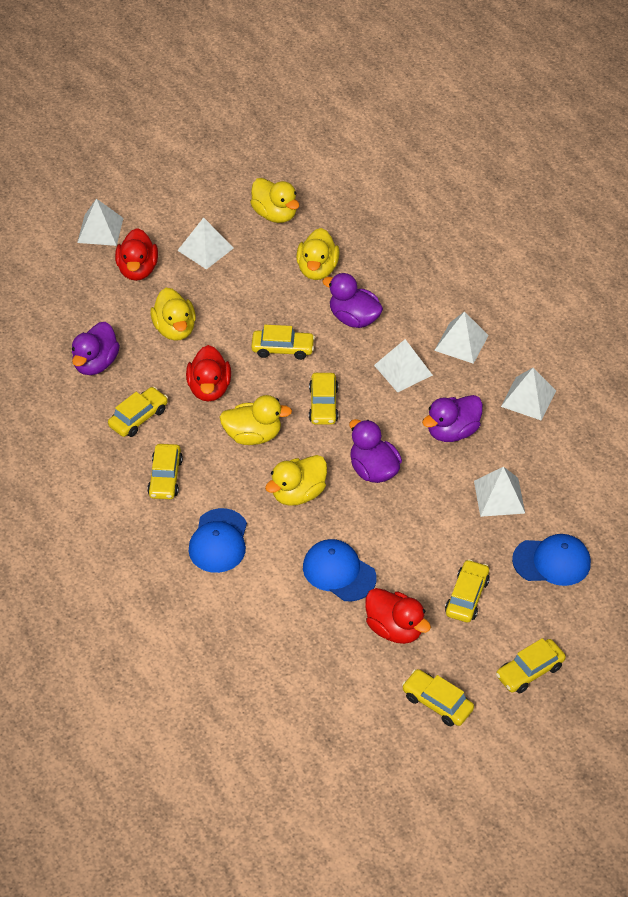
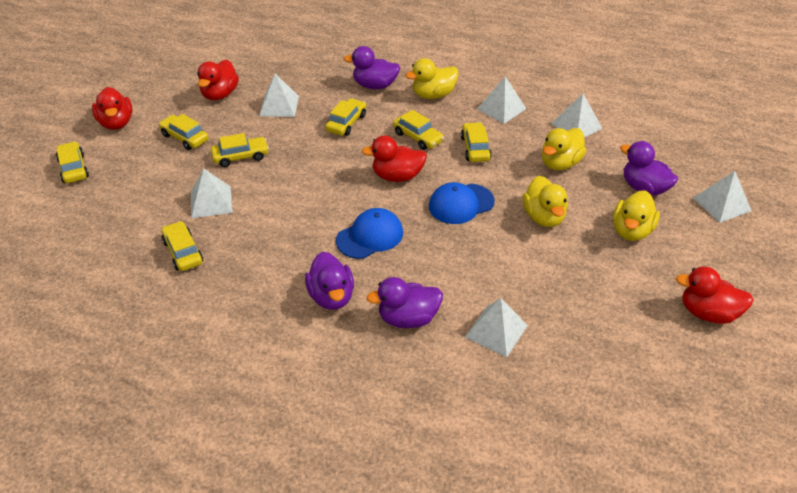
blue cap: 3 -> 2
red duck: 3 -> 4
yellow duck: 5 -> 4

